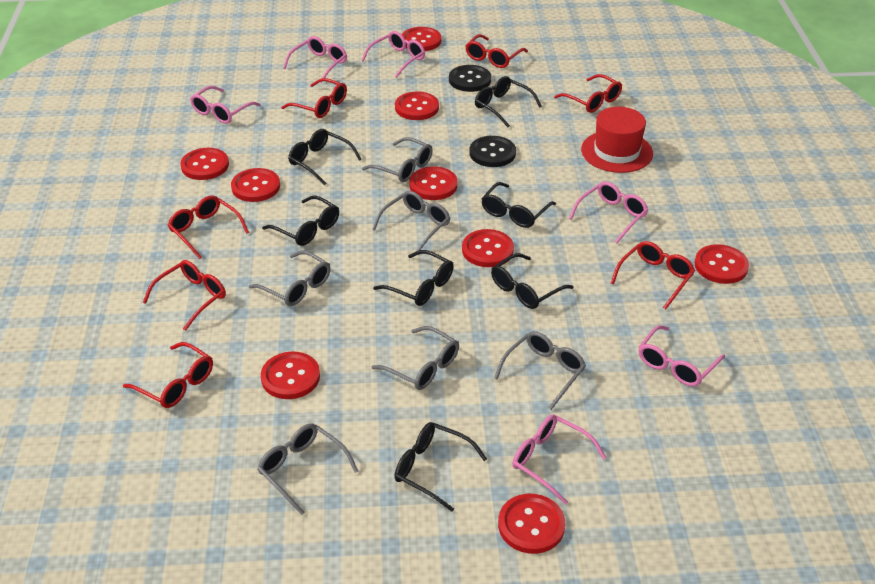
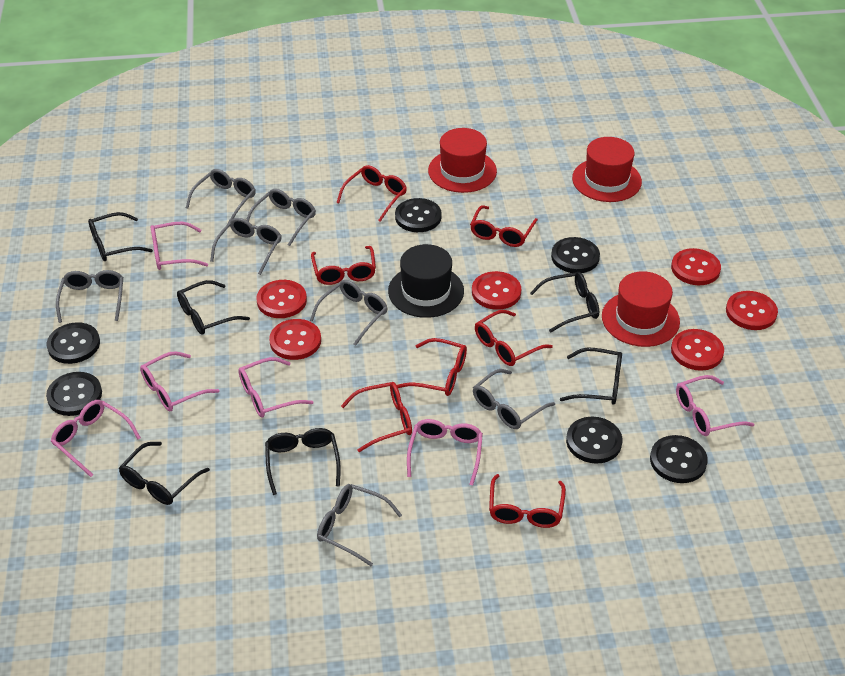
black button: 2 -> 6
black glasses: 7 -> 6
black hat: 0 -> 1
grey glasses: 6 -> 7
red button: 9 -> 6
red hat: 1 -> 3

